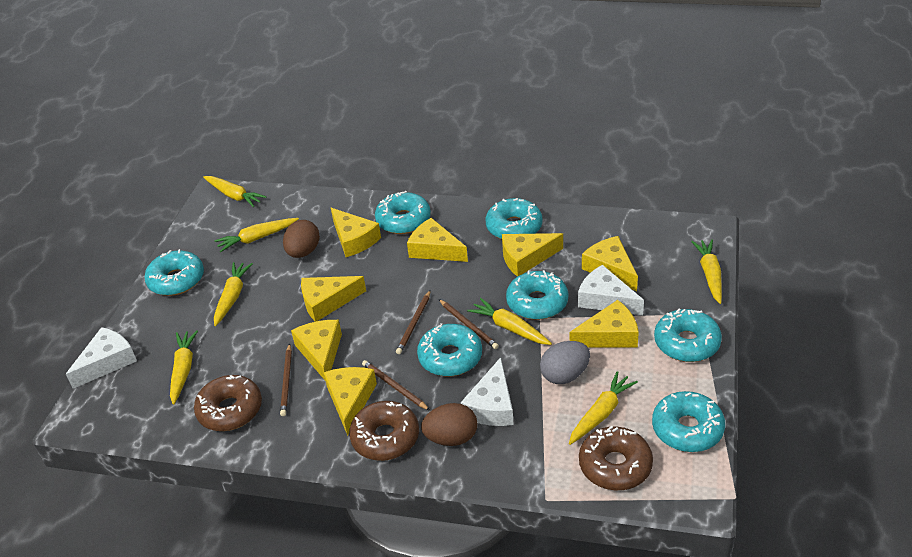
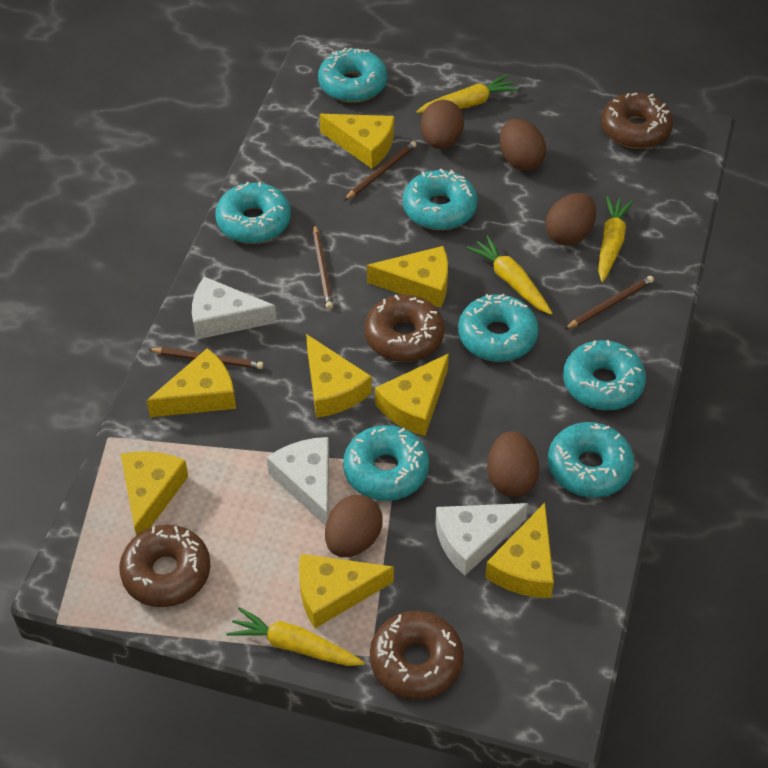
brown donut: 3 -> 4
brown egg: 2 -> 5
grey egg: 1 -> 0
yellow carrot: 7 -> 4

